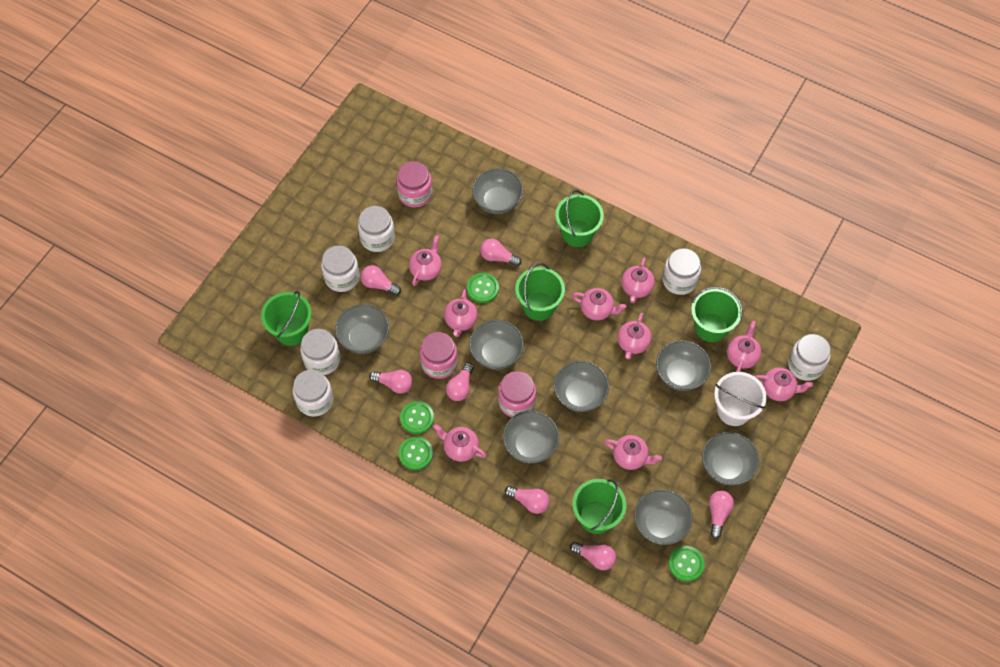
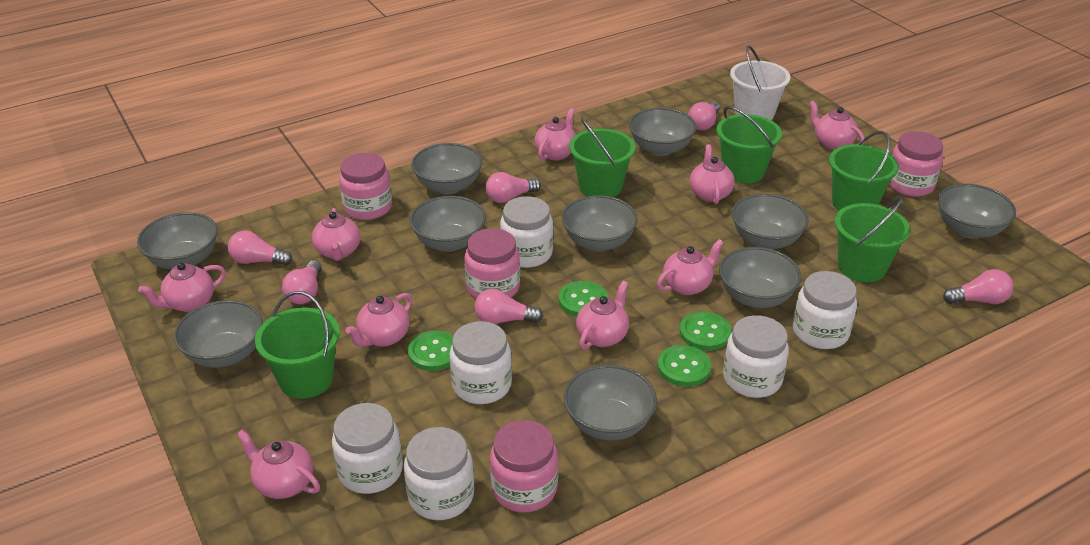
grey bowl: 8 -> 10
pink jar: 3 -> 4
pink light bulb: 7 -> 6

